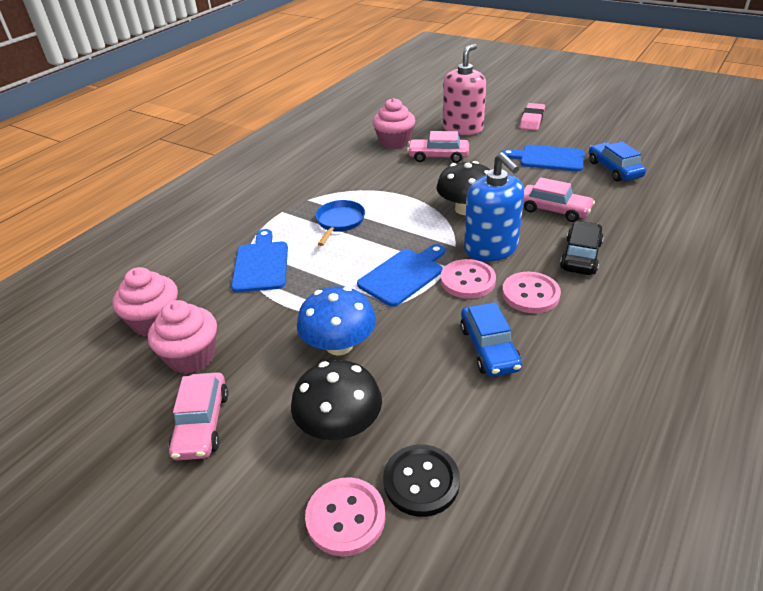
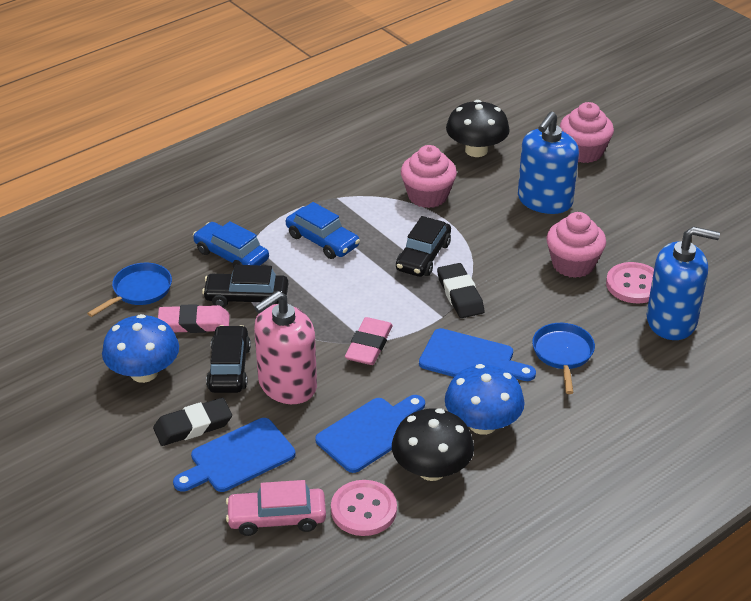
black button: 1 -> 0
black car: 1 -> 3
black eraser: 0 -> 2
blue mushroom: 1 -> 2
blue pan: 1 -> 2
blue soap dispenser: 1 -> 2
pink button: 3 -> 2
pink car: 3 -> 1
pink eraser: 1 -> 2

